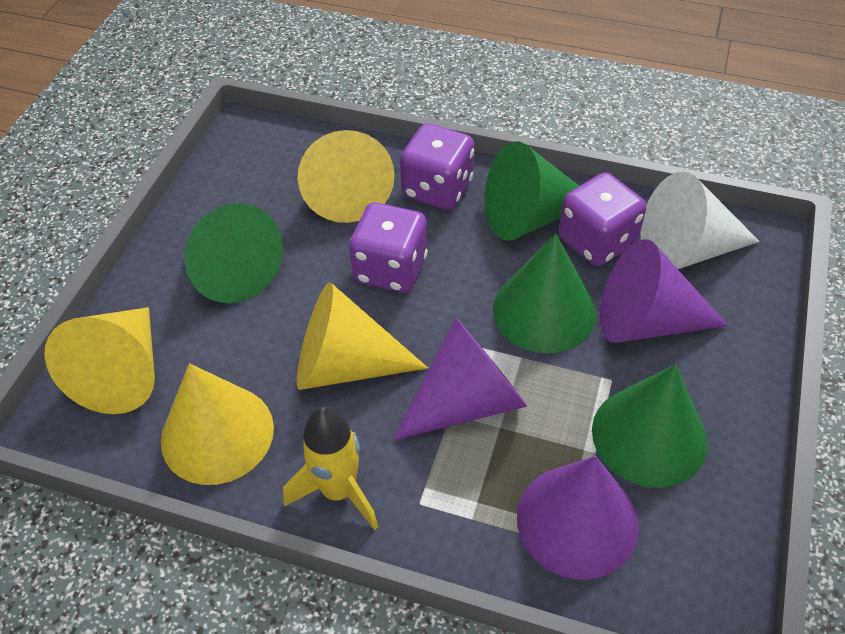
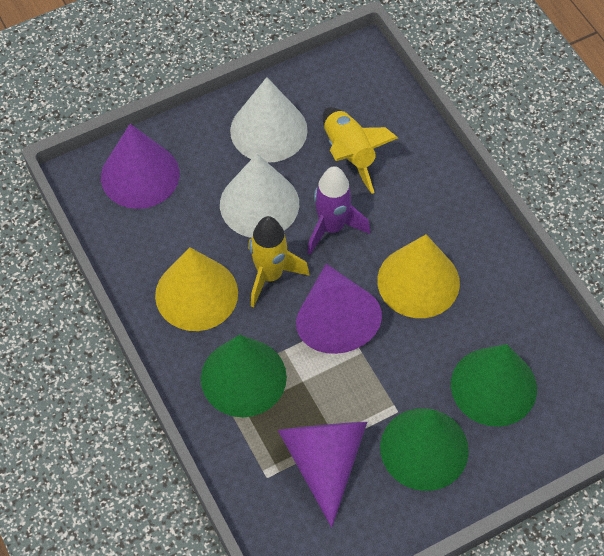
green cone: 4 -> 3
purple dice: 3 -> 0
purple rocket: 0 -> 1
white cone: 1 -> 2
yellow cone: 4 -> 2
yellow rocket: 1 -> 2

